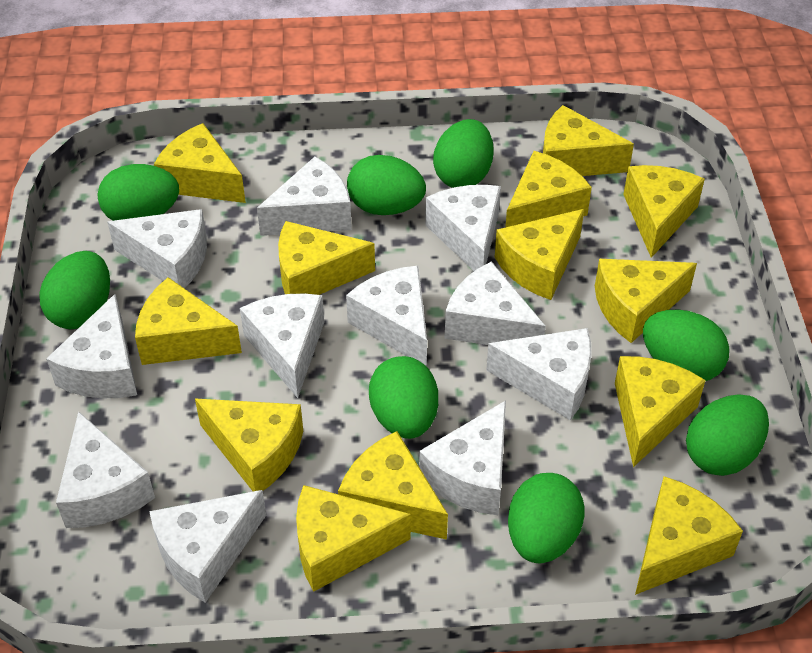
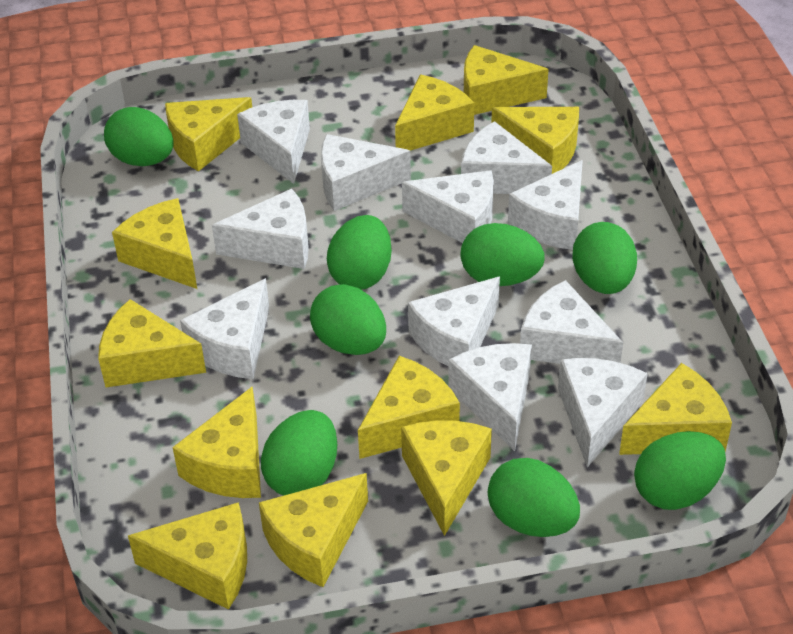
yellow cheese: 13 -> 12

